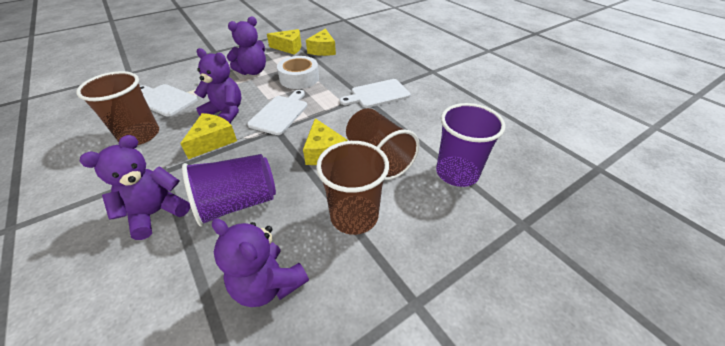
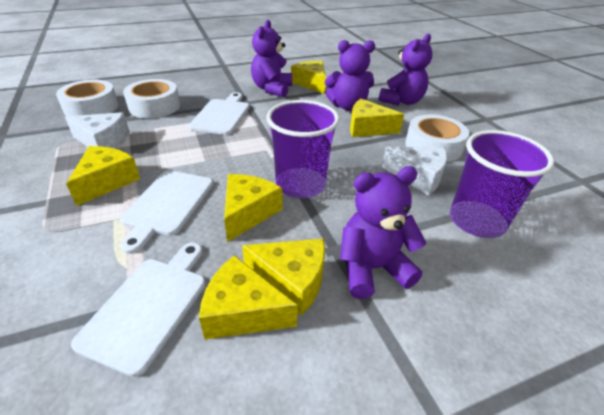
brown cup: 3 -> 0
white cheese: 0 -> 2
white tape: 1 -> 3
yellow cheese: 4 -> 6

